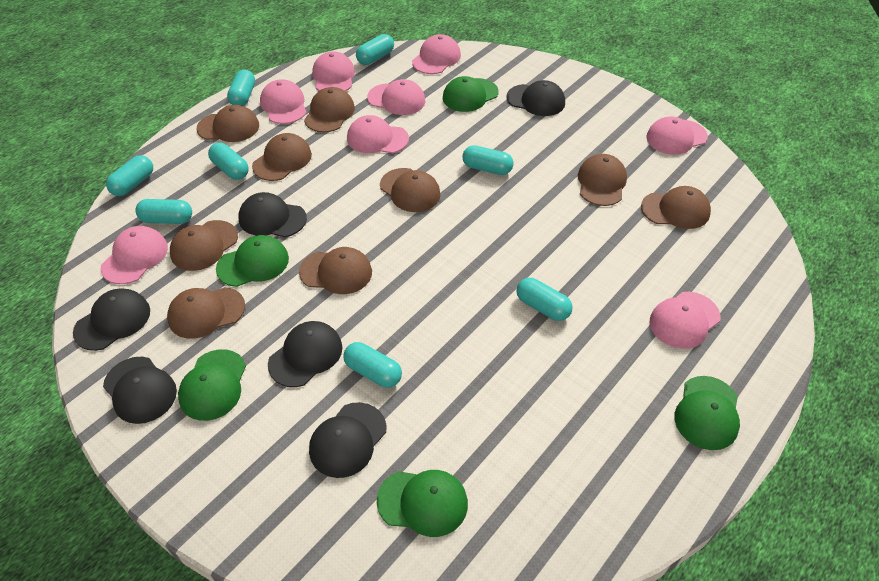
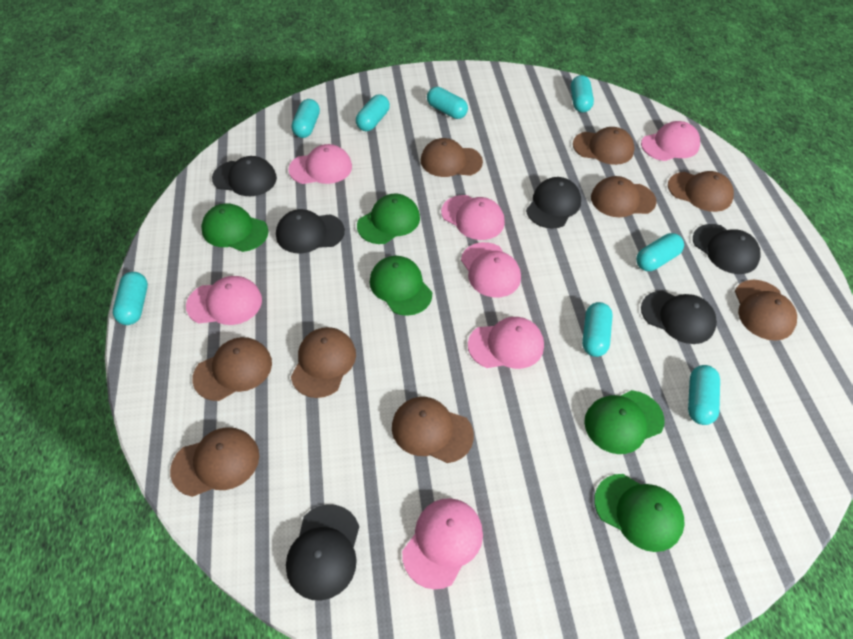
pink cap: 8 -> 7

